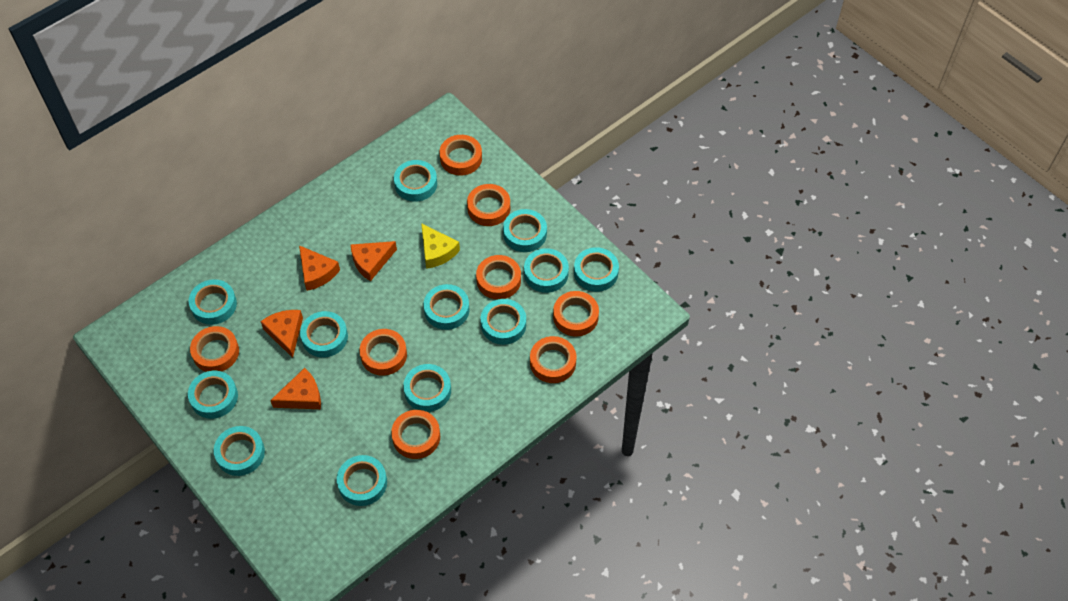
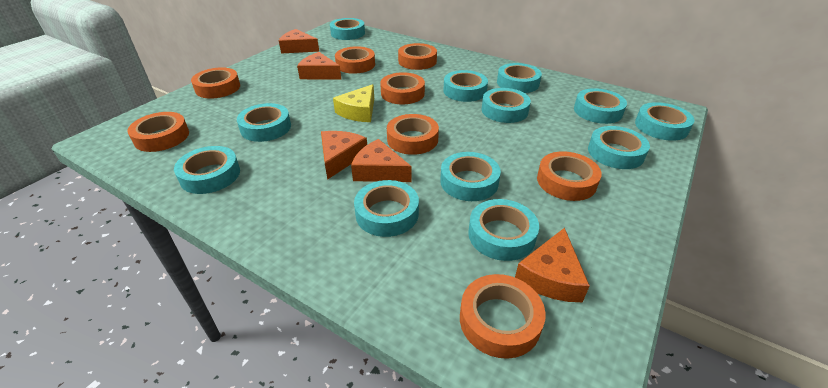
orange cheese: 4 -> 5

